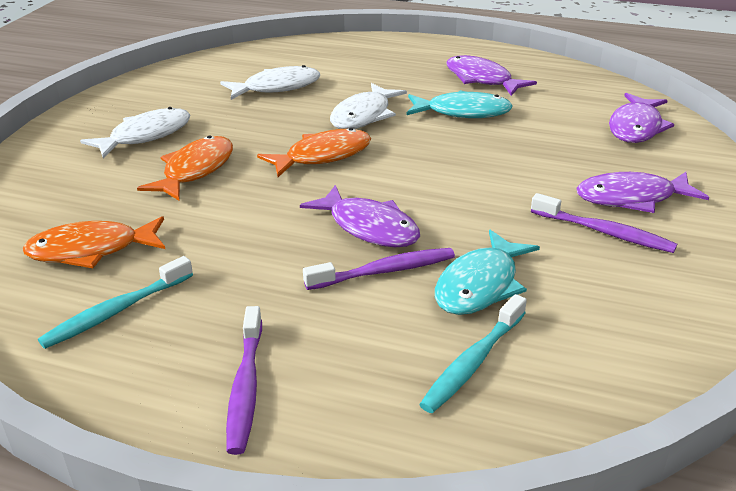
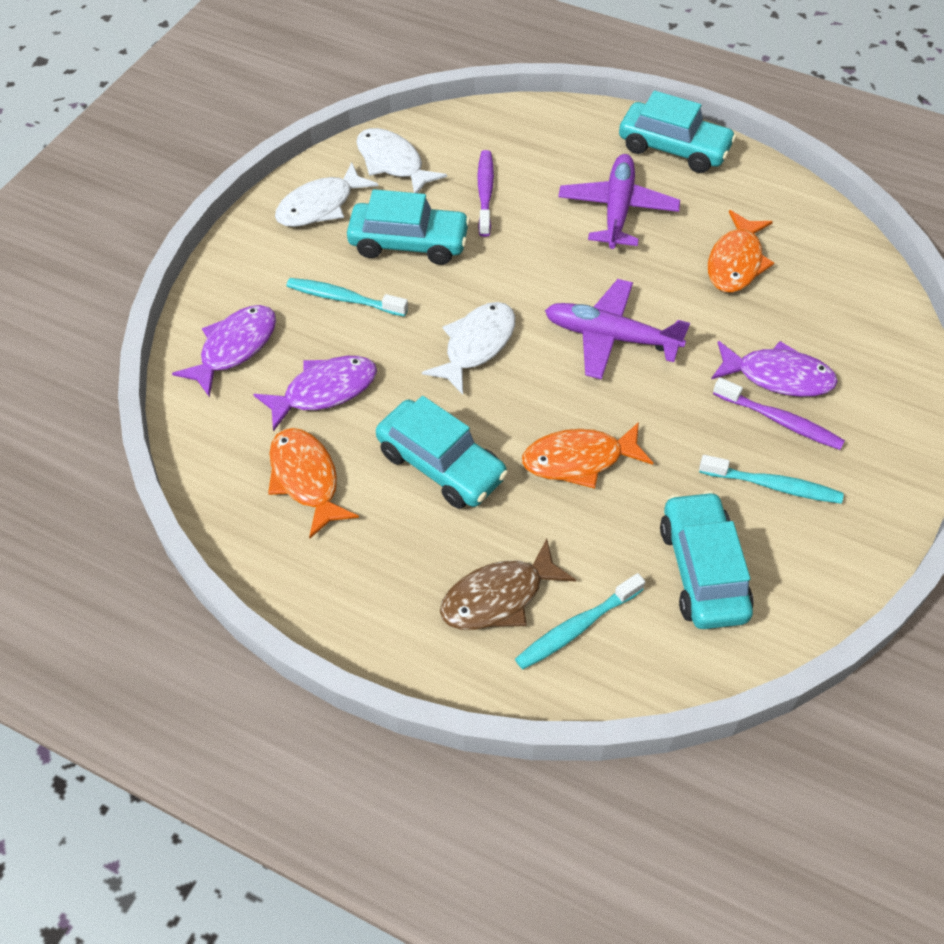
brown fish: 0 -> 1
purple fish: 4 -> 3
purple plane: 0 -> 2
purple toothbrush: 3 -> 2
turquoise car: 0 -> 4
turquoise fish: 2 -> 0
turquoise toothbrush: 2 -> 3

